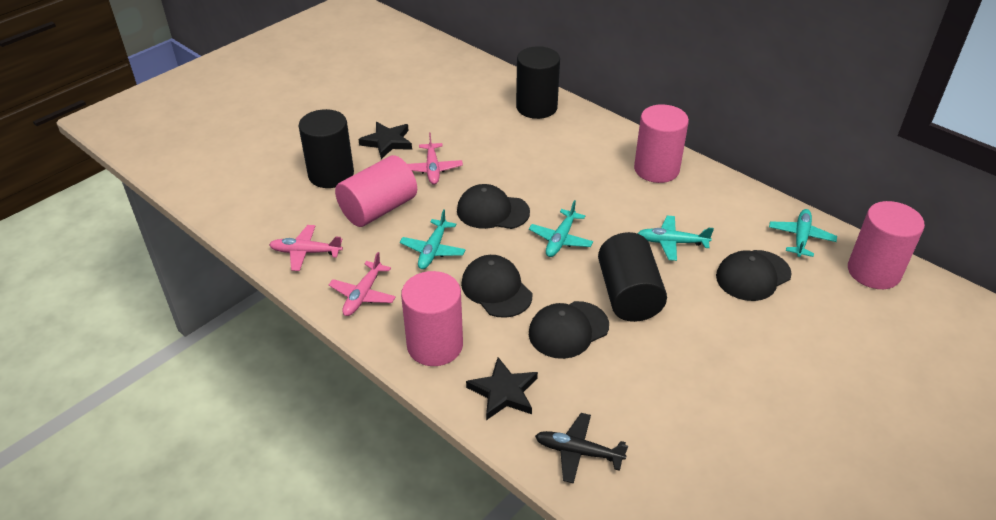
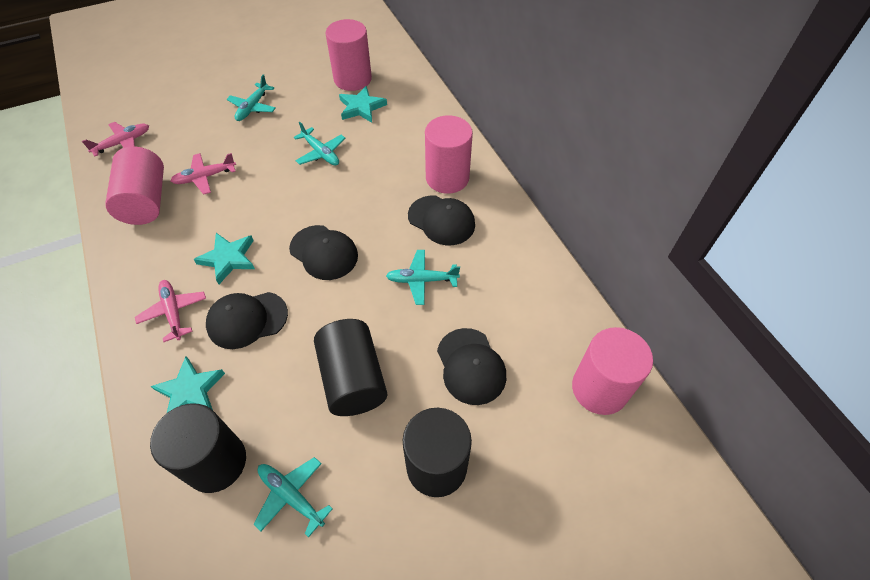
black plane: 1 -> 0
black star: 2 -> 0
turquoise star: 0 -> 3

